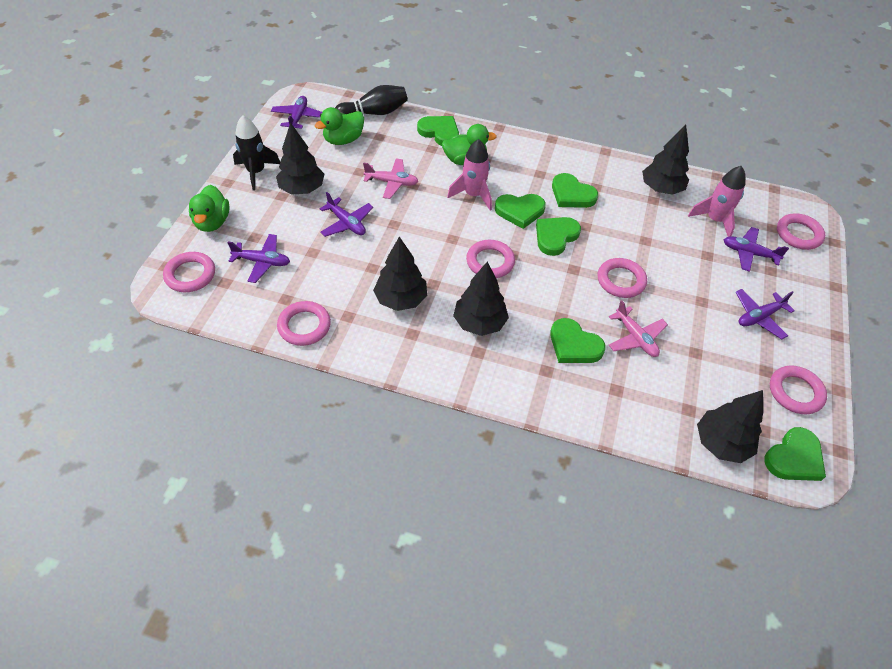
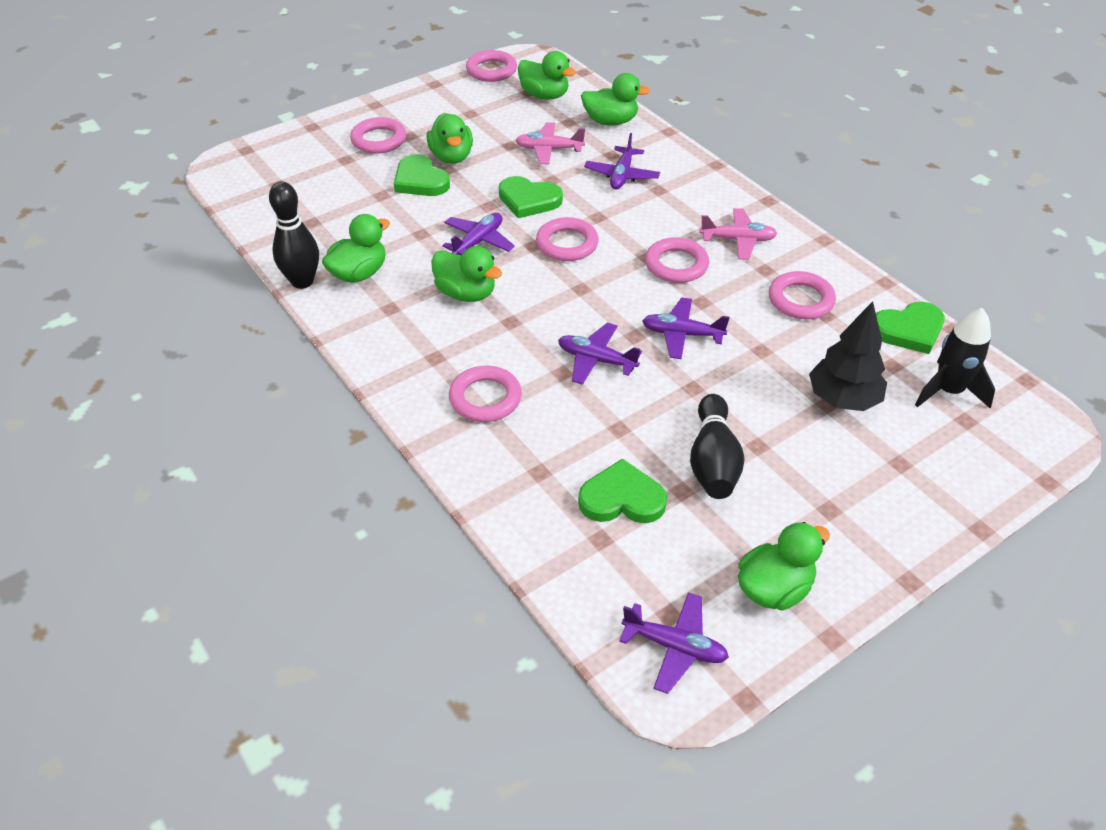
black bowling pin: 1 -> 2
black tree: 5 -> 1
green duck: 3 -> 6
green heart: 6 -> 4
pink rocket: 2 -> 0

